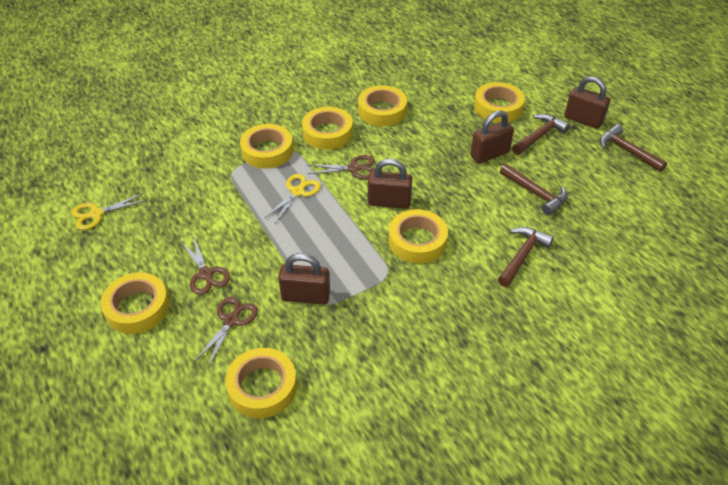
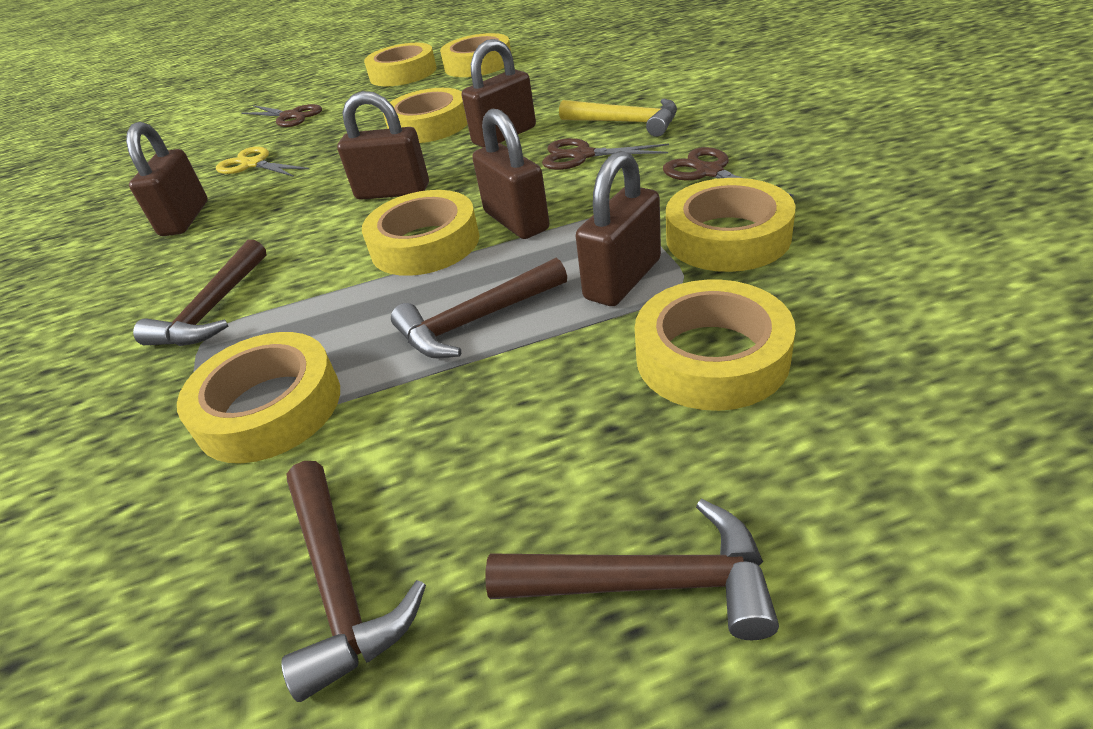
brown padlock: 4 -> 5
yellow hammer: 0 -> 1
yellow scissors: 2 -> 1

